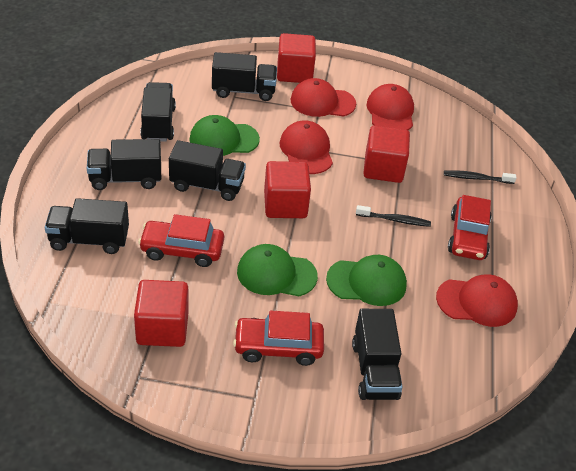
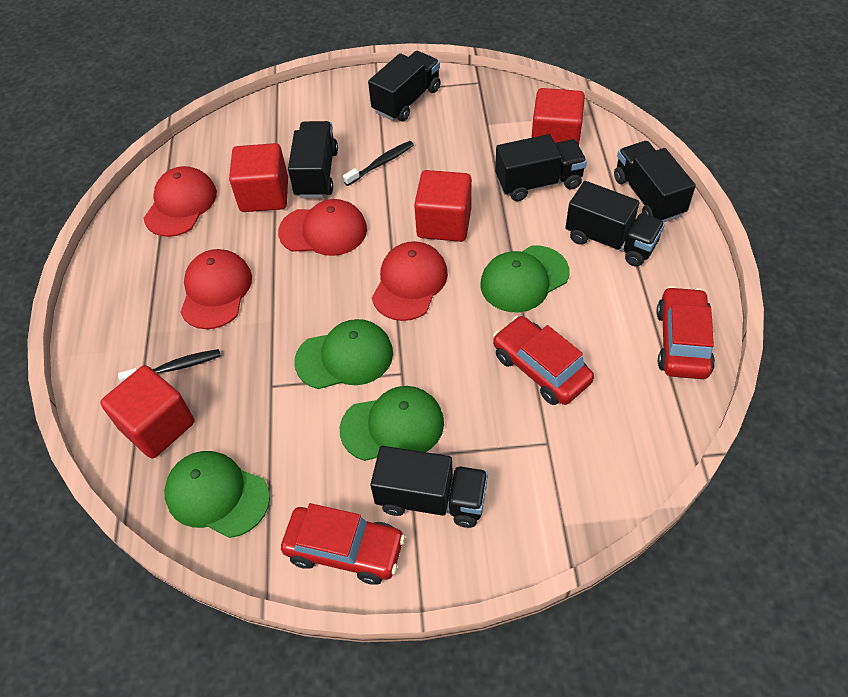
green cap: 3 -> 4

